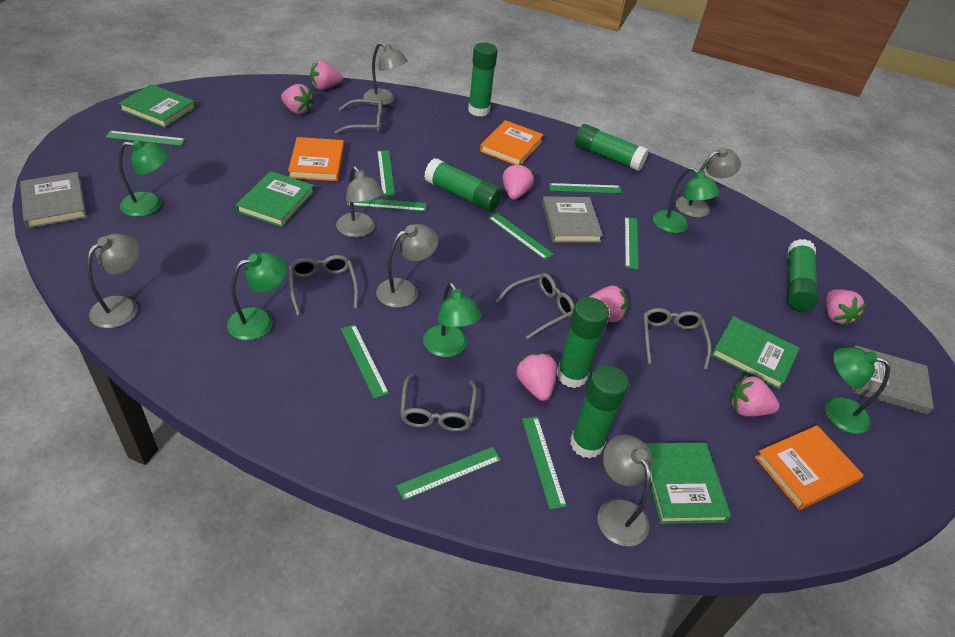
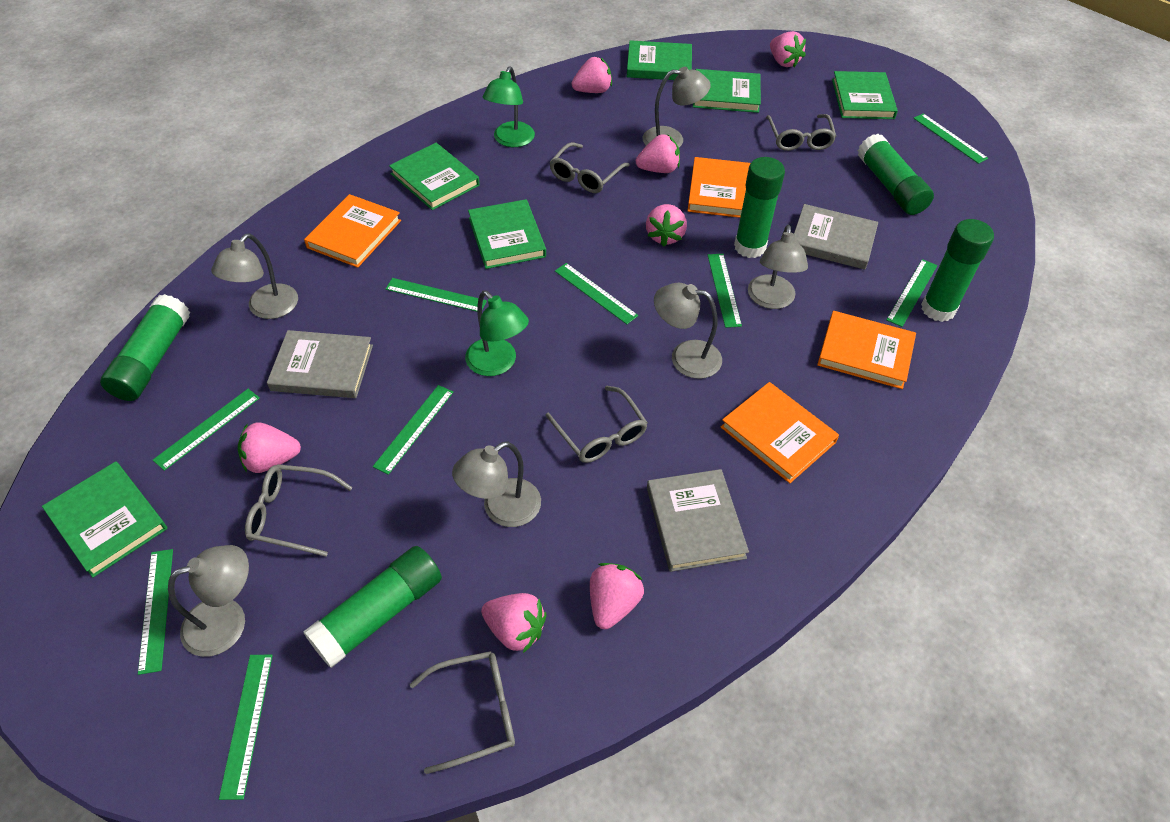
green book: 4 -> 6
green glue stick: 6 -> 5
green lamp: 5 -> 2
orange book: 3 -> 4

